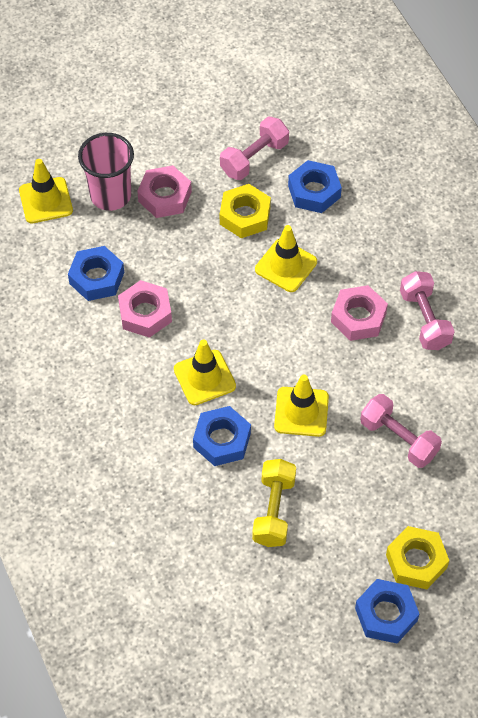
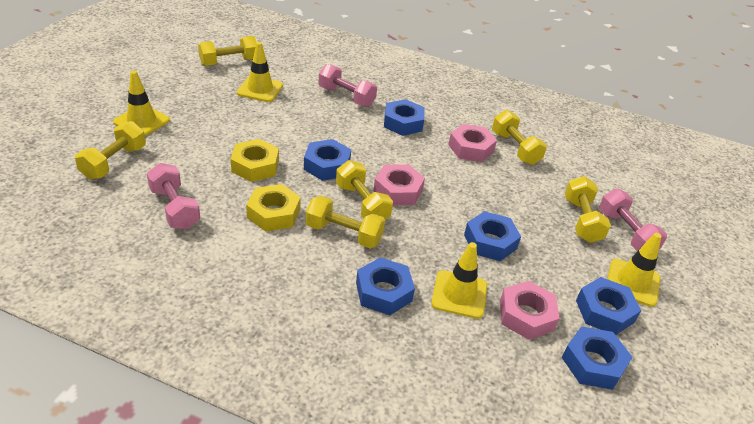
blue nut: 4 -> 6
pink cup: 1 -> 0
yellow dumbbell: 1 -> 6

